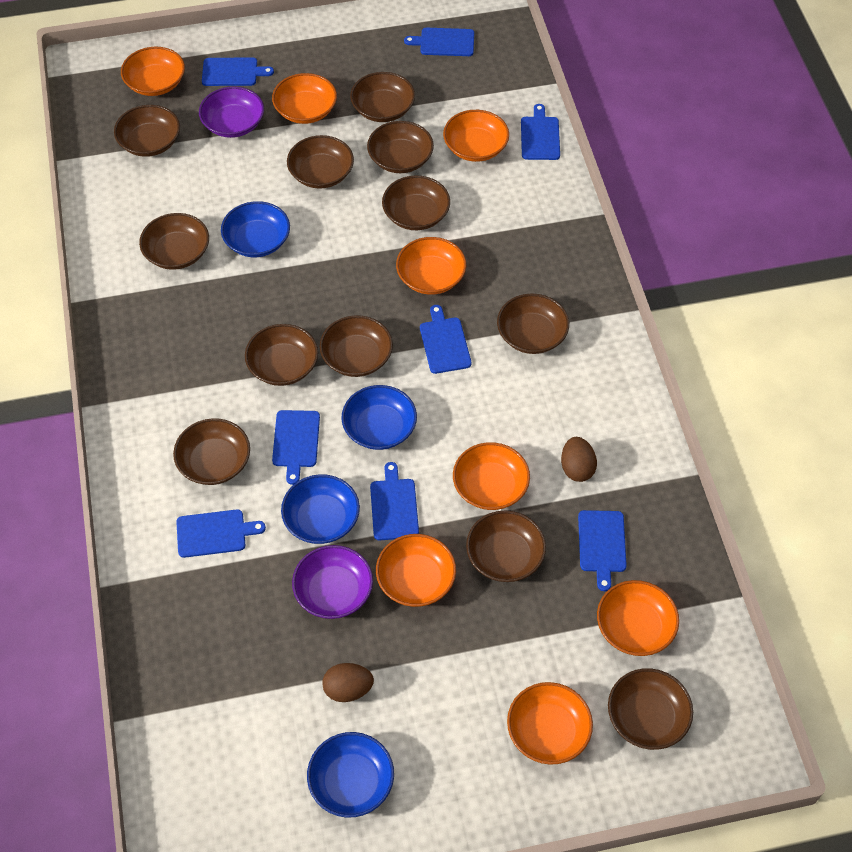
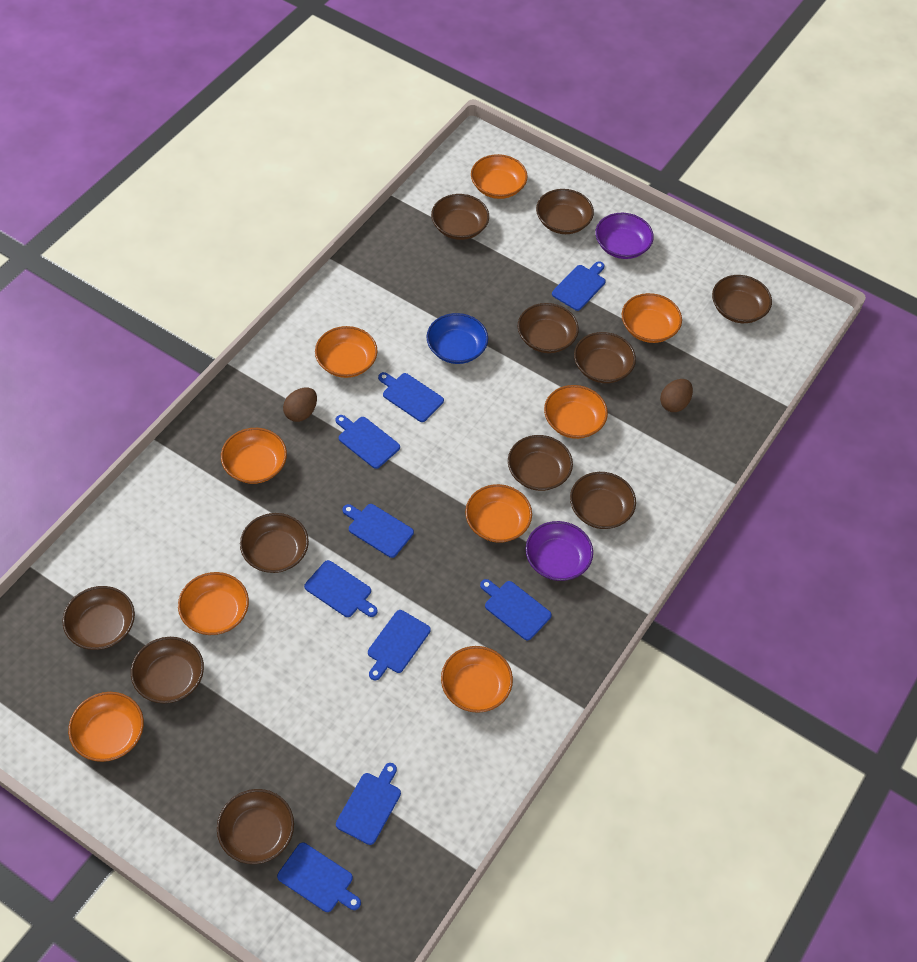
blue bowl: 4 -> 1
blue cutting board: 8 -> 9
brown bowl: 12 -> 11
orange bowl: 8 -> 9

